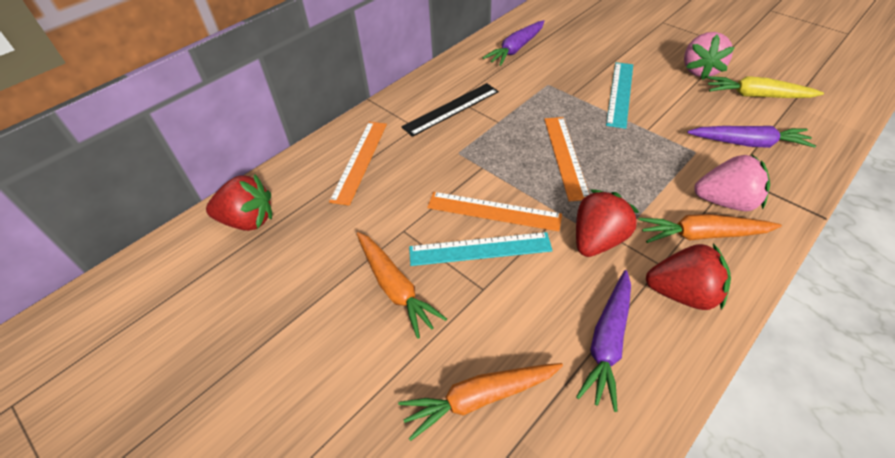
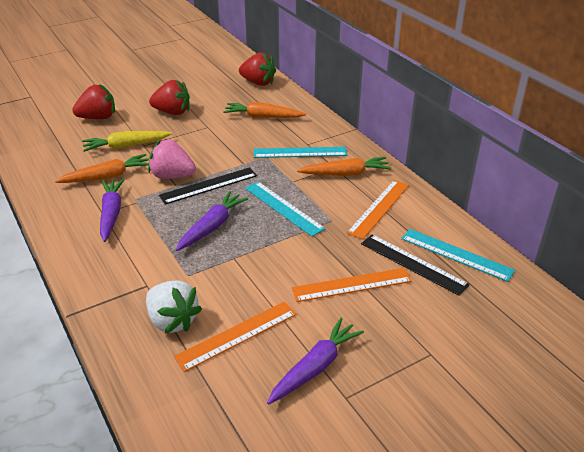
black ruler: 1 -> 2
pink strawberry: 2 -> 1
turquoise ruler: 2 -> 3
white strawberry: 0 -> 1

